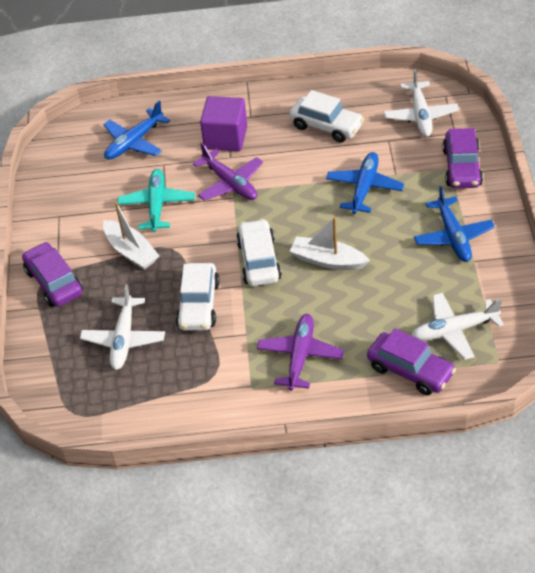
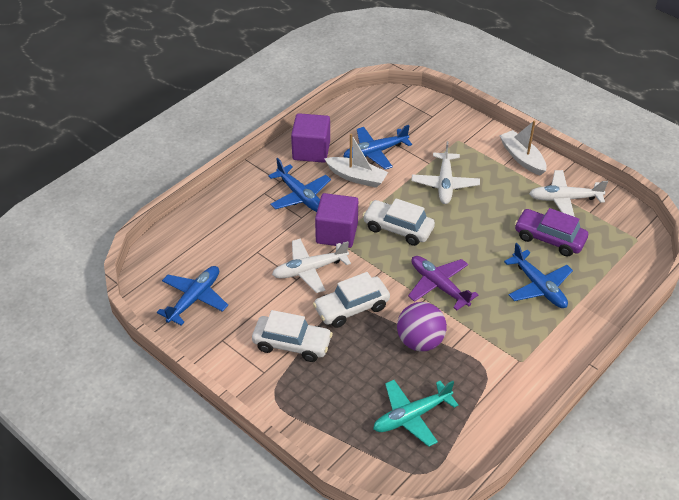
blue plane: 3 -> 4
purple ball: 0 -> 1
purple car: 3 -> 1
purple cube: 1 -> 2
purple plane: 2 -> 1

